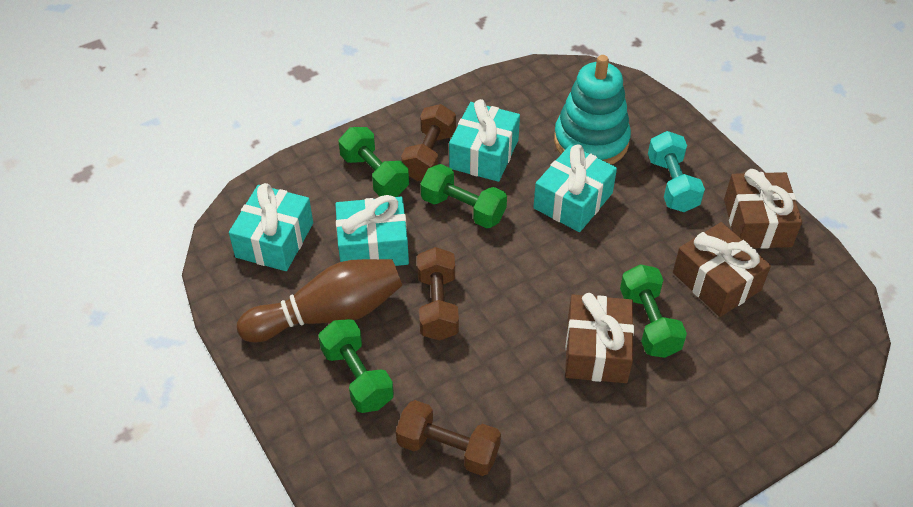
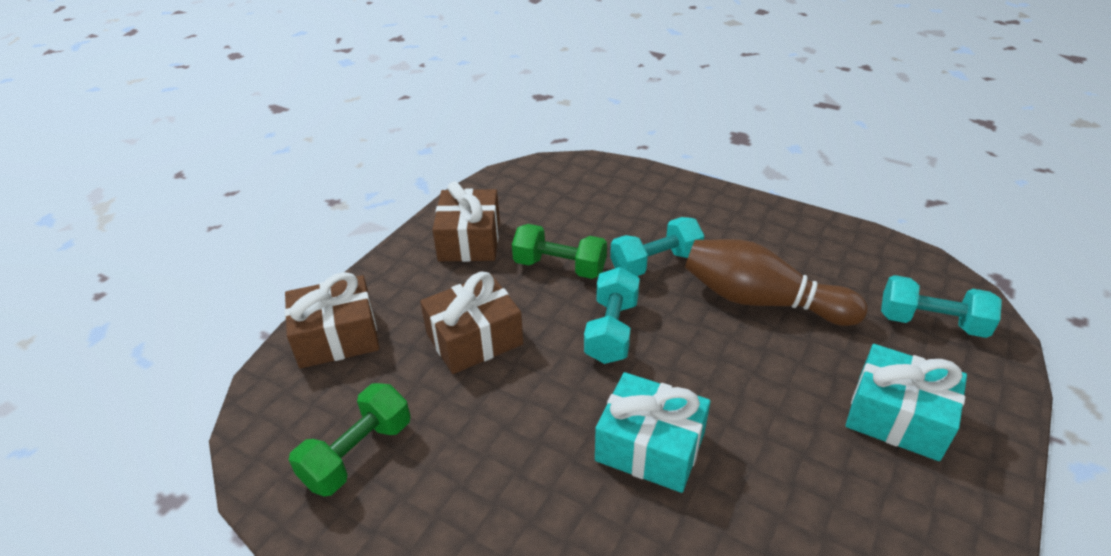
brown dumbbell: 3 -> 0
green dumbbell: 4 -> 2
turquoise dumbbell: 1 -> 3
turquoise gift: 4 -> 2
turquoise stacking toy: 1 -> 0

